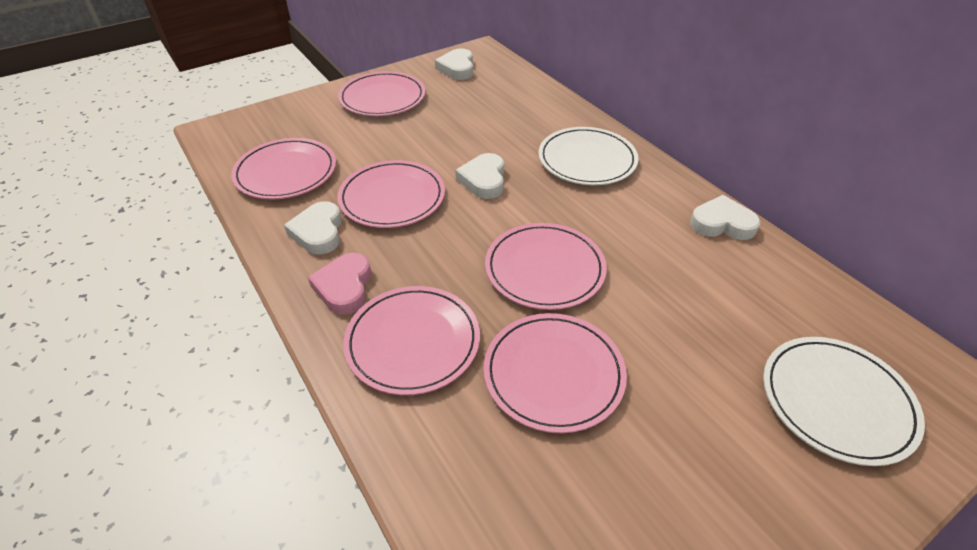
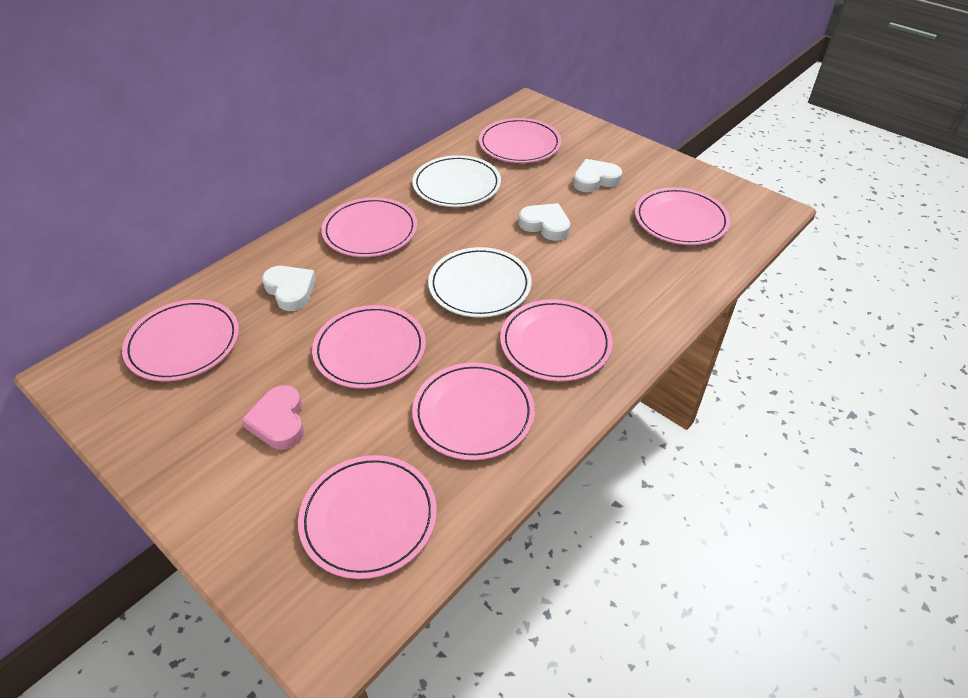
pink plate: 6 -> 8
white heart: 4 -> 3

